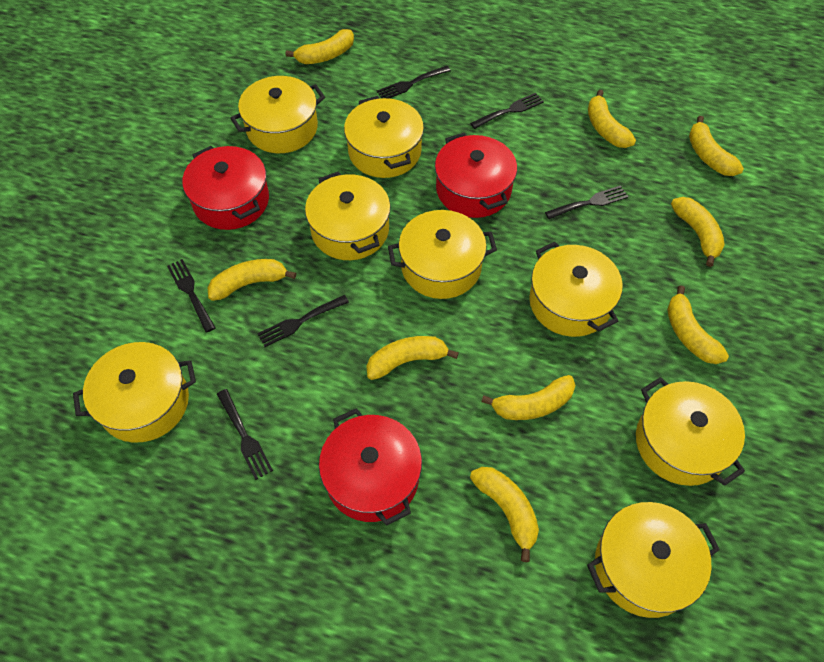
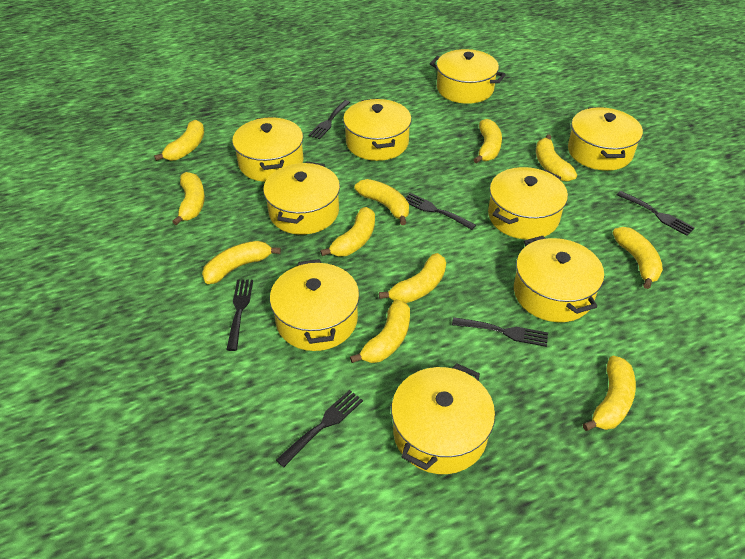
red pot: 3 -> 0
yellow banana: 9 -> 11
yellow pot: 8 -> 9

